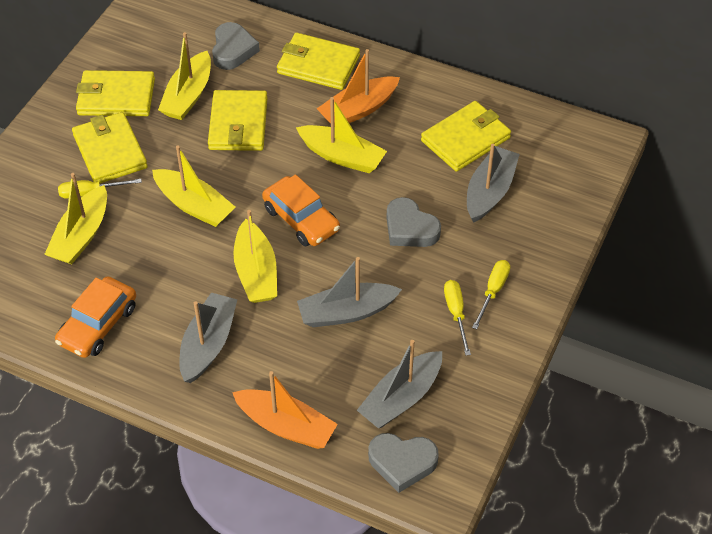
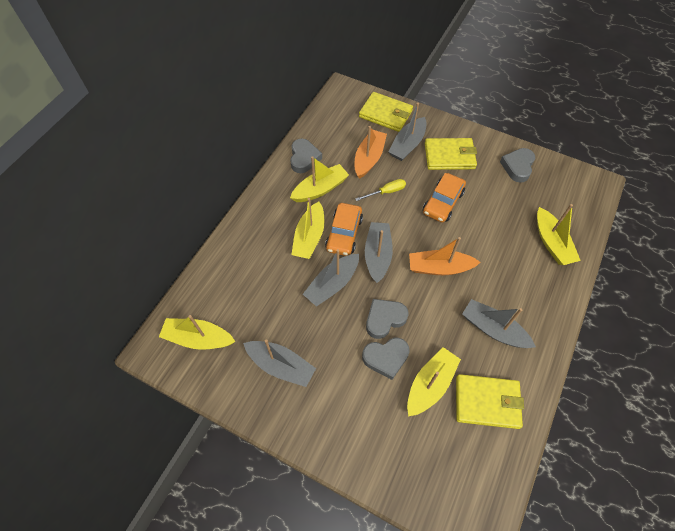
grey boat: 4 -> 5
grey heart: 3 -> 4
yellow screwdriver: 3 -> 1
yellow wallet: 5 -> 3

